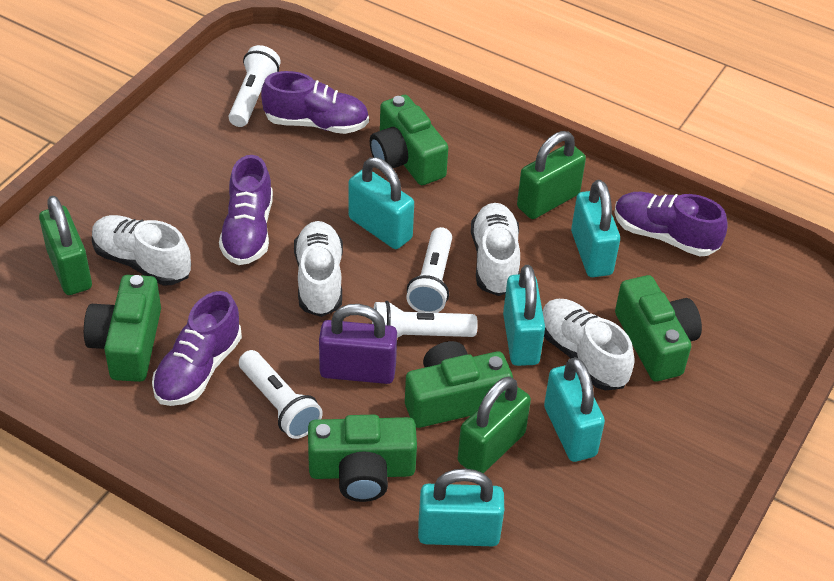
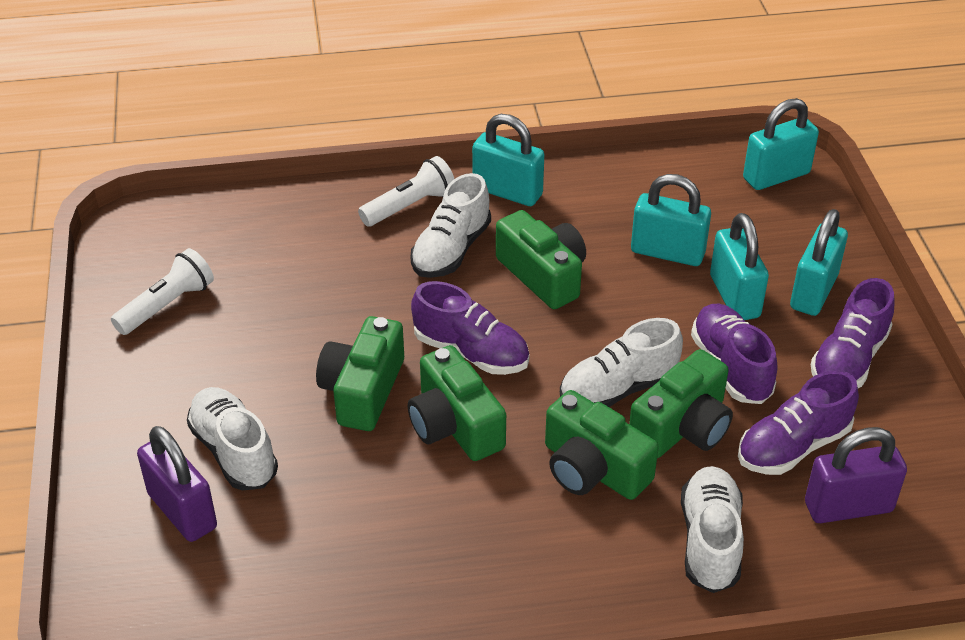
green padlock: 3 -> 0
purple padlock: 1 -> 2
white flashlight: 4 -> 2

